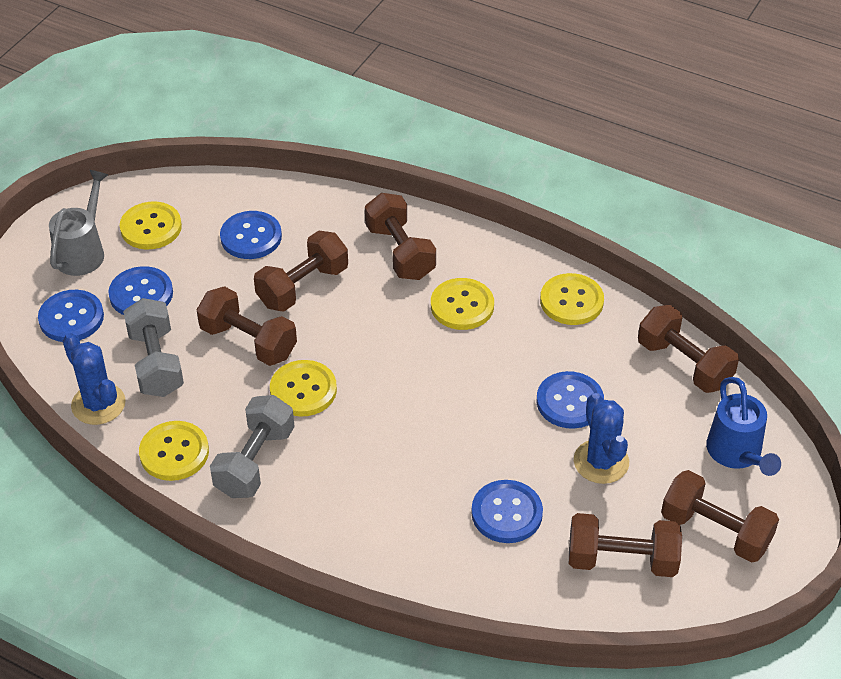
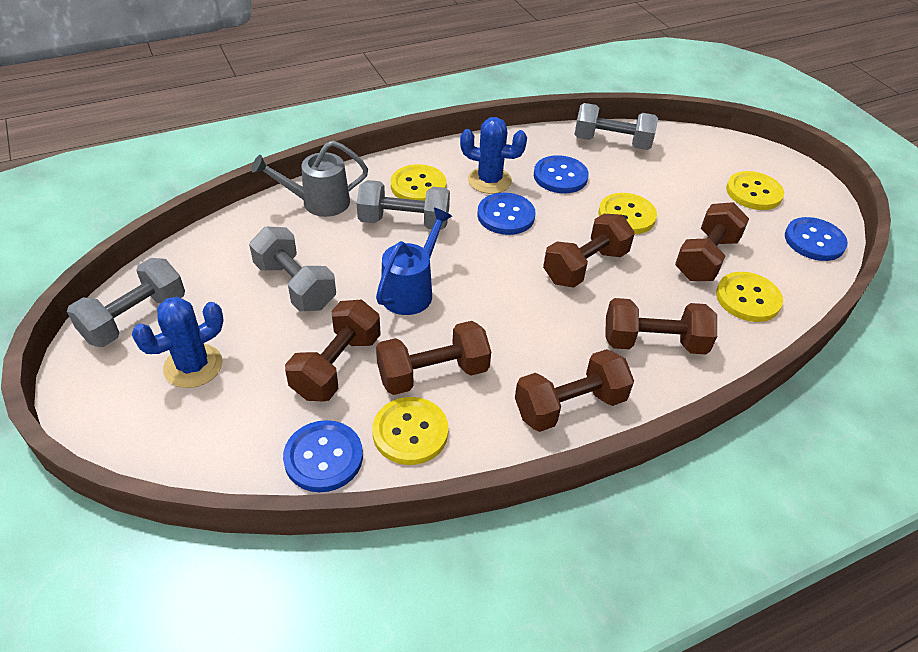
blue button: 5 -> 4
grey dumbbell: 2 -> 4

